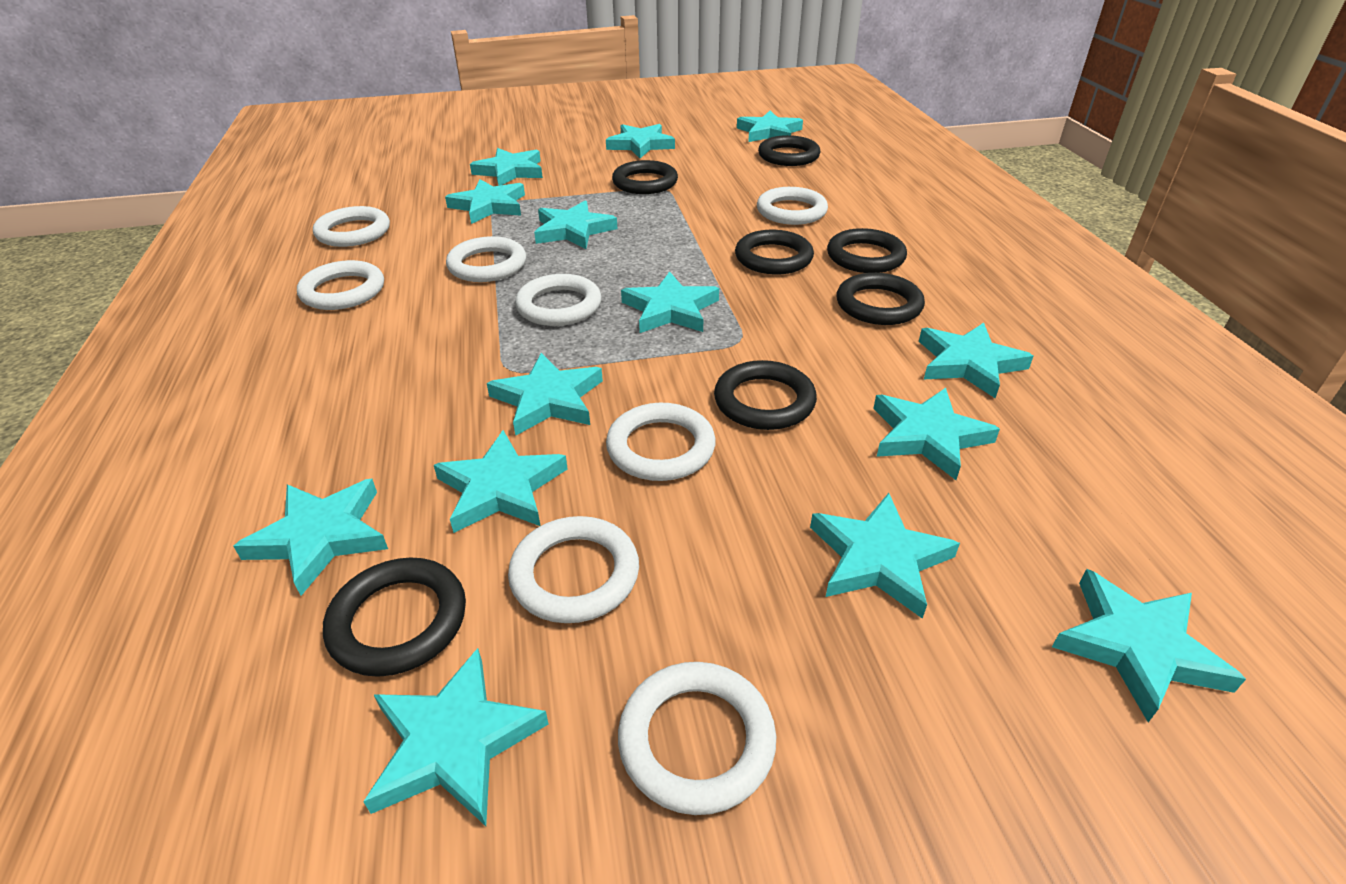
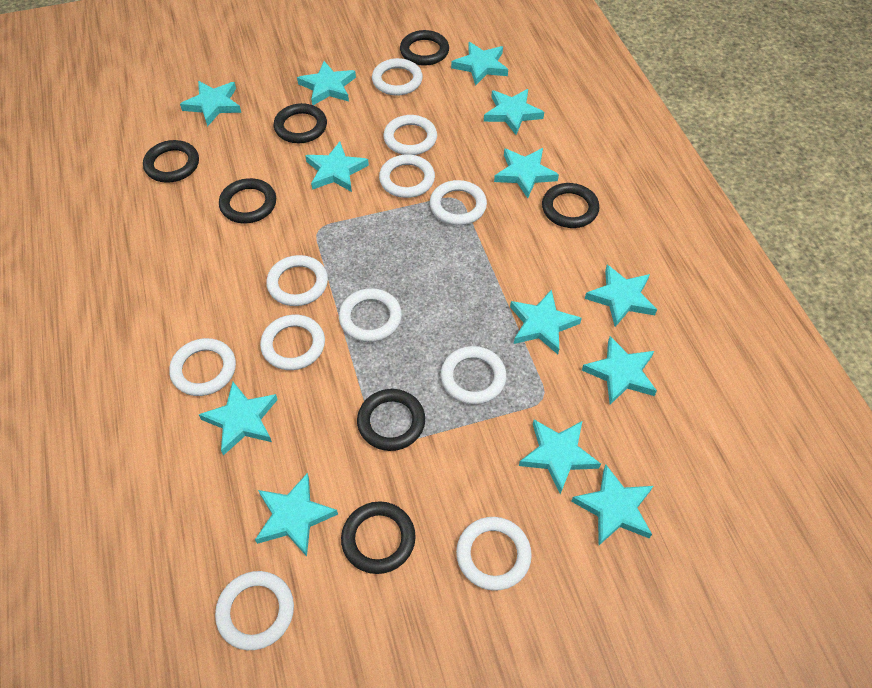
turquoise star: 14 -> 13
white ring: 8 -> 11

